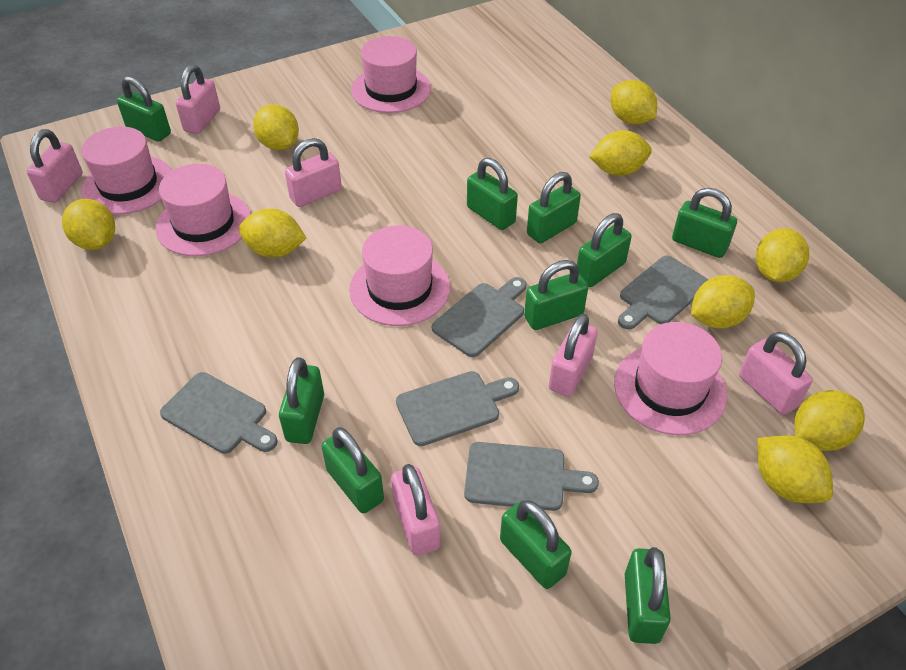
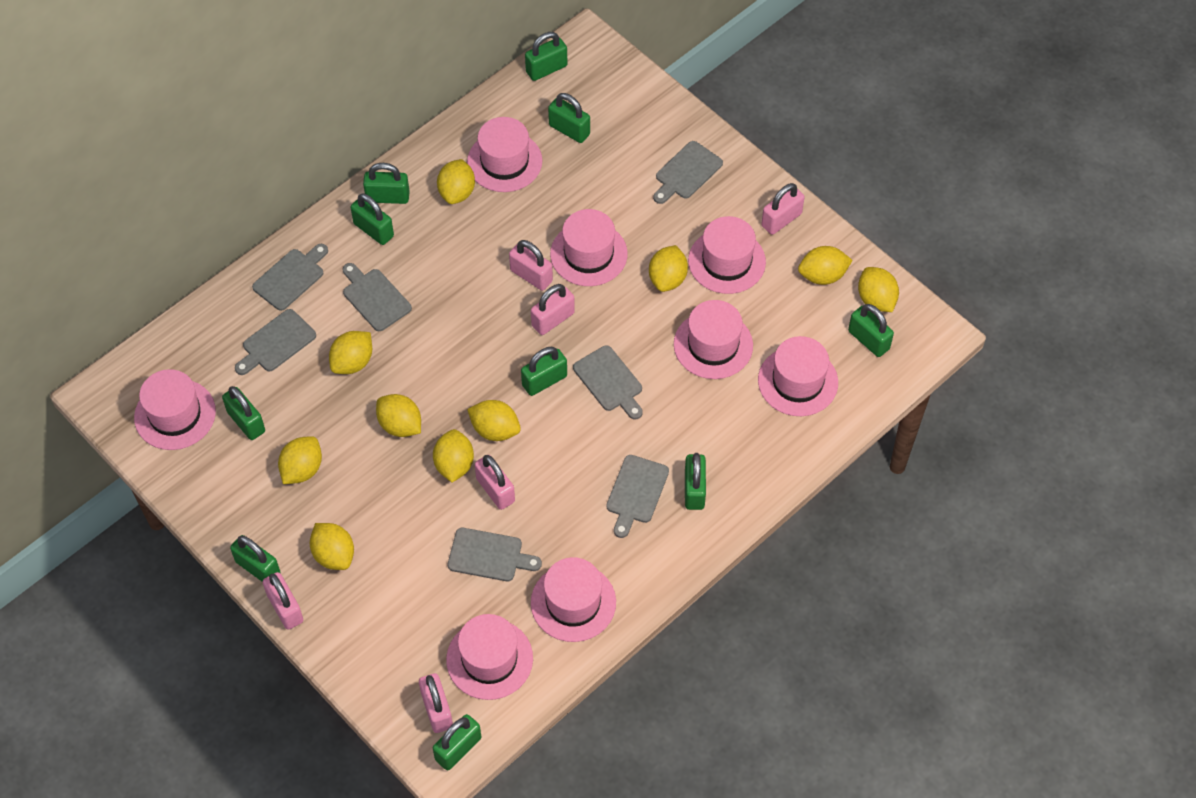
grey cutting board: 5 -> 7
pink hat: 5 -> 8
yellow lemon: 9 -> 10

